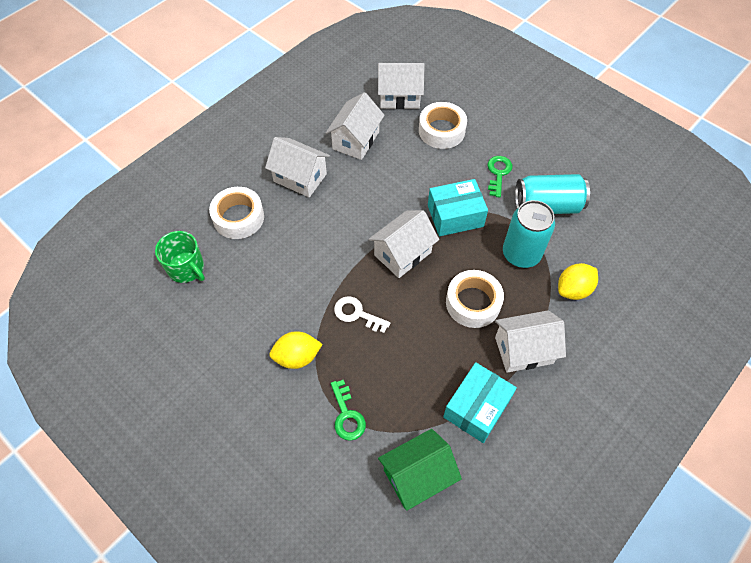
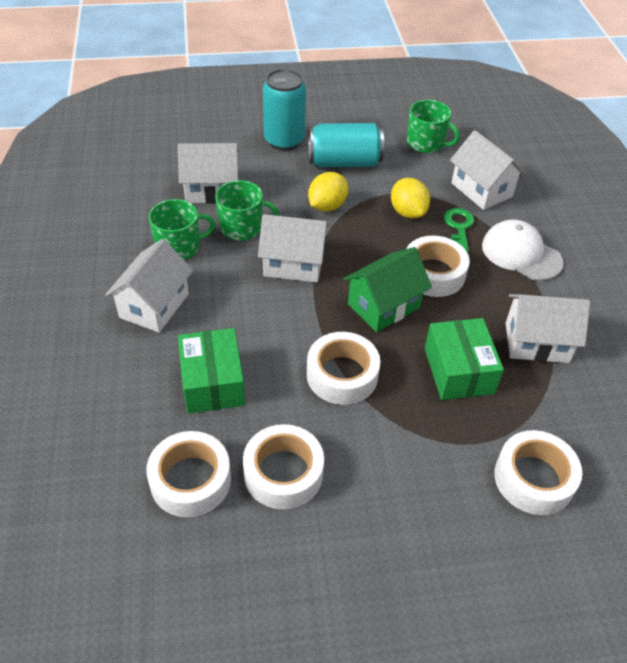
green box: 0 -> 2
green key: 2 -> 1
green mug: 1 -> 3
turquoise box: 2 -> 0
white cap: 0 -> 1
white key: 1 -> 0
white tape: 3 -> 5

